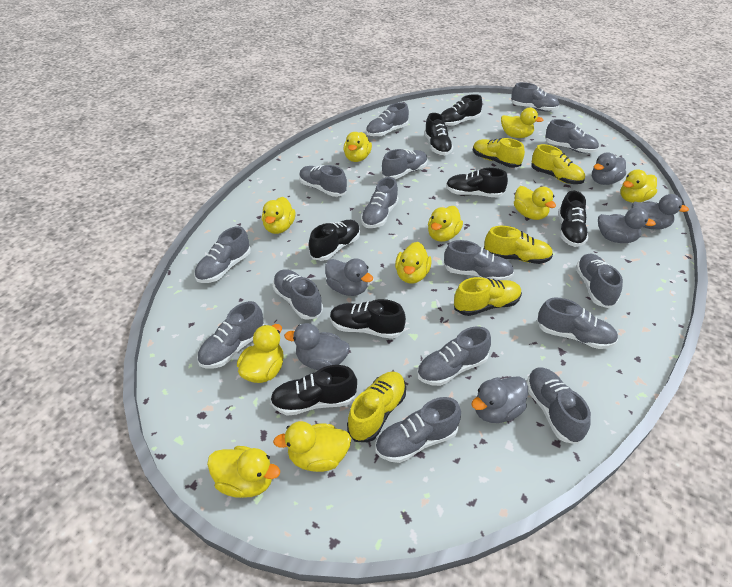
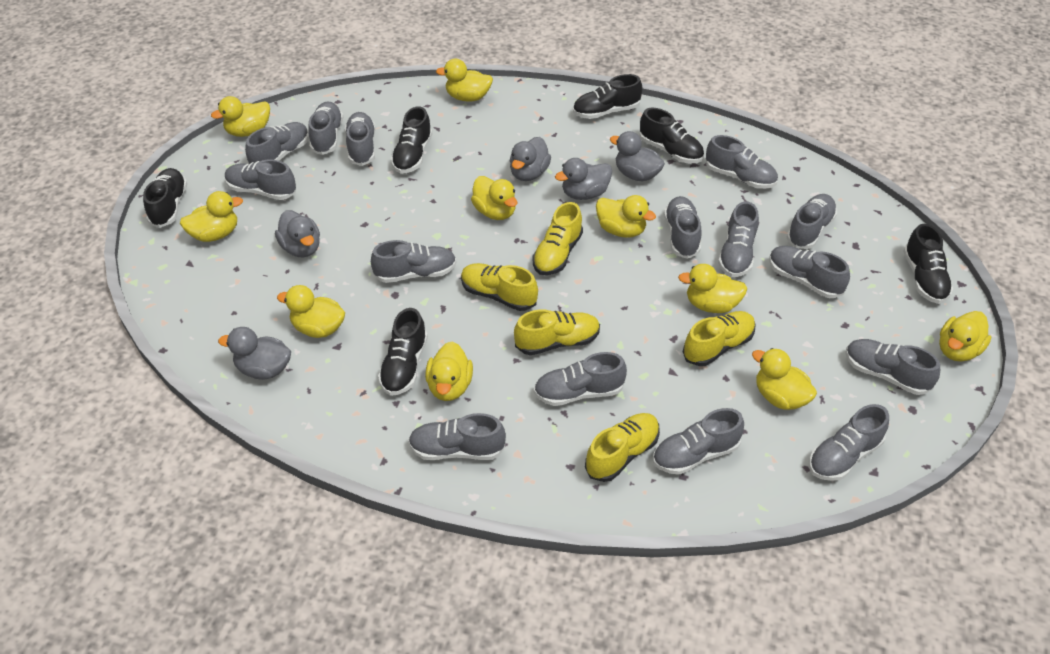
black shoe: 7 -> 6
grey duck: 6 -> 5

